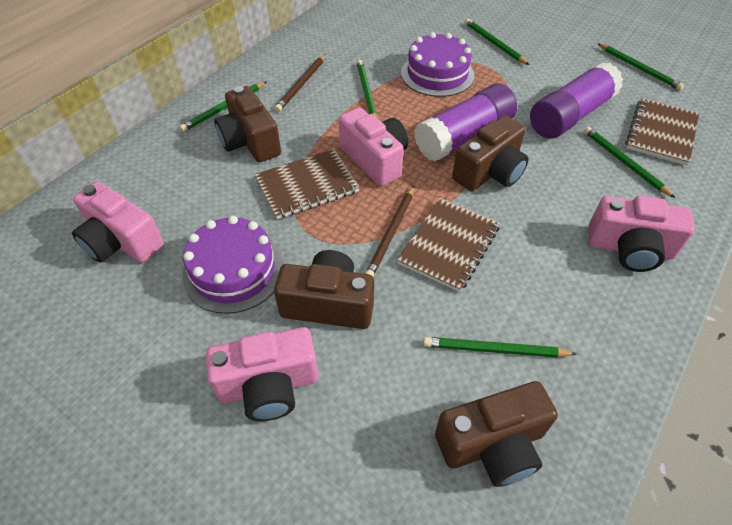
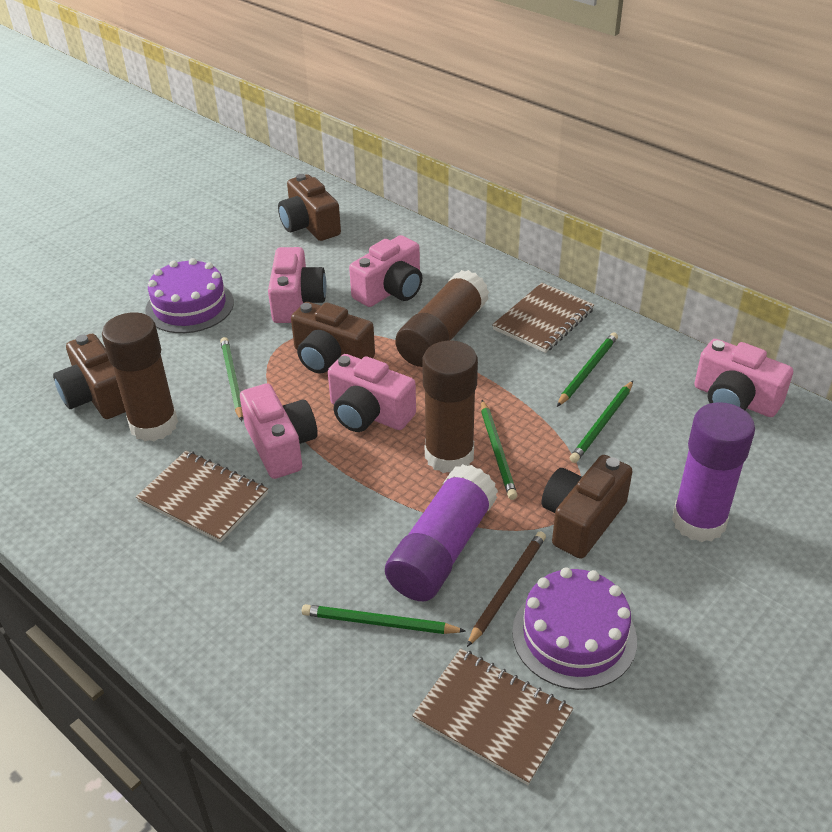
brown glue stick: 0 -> 3
brown pencil: 2 -> 1
green pencil: 6 -> 5
pink camera: 4 -> 5

